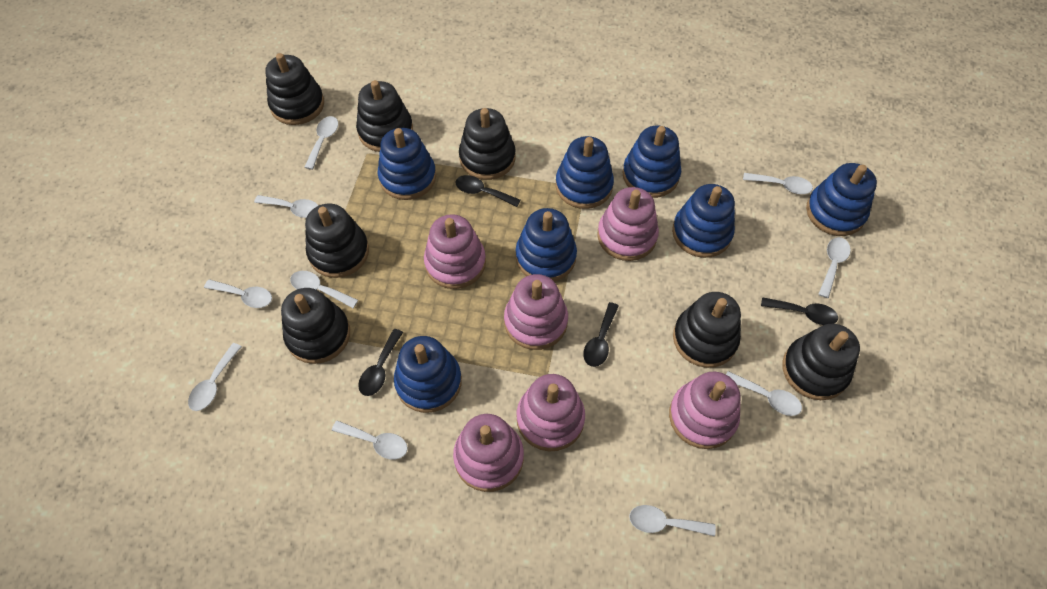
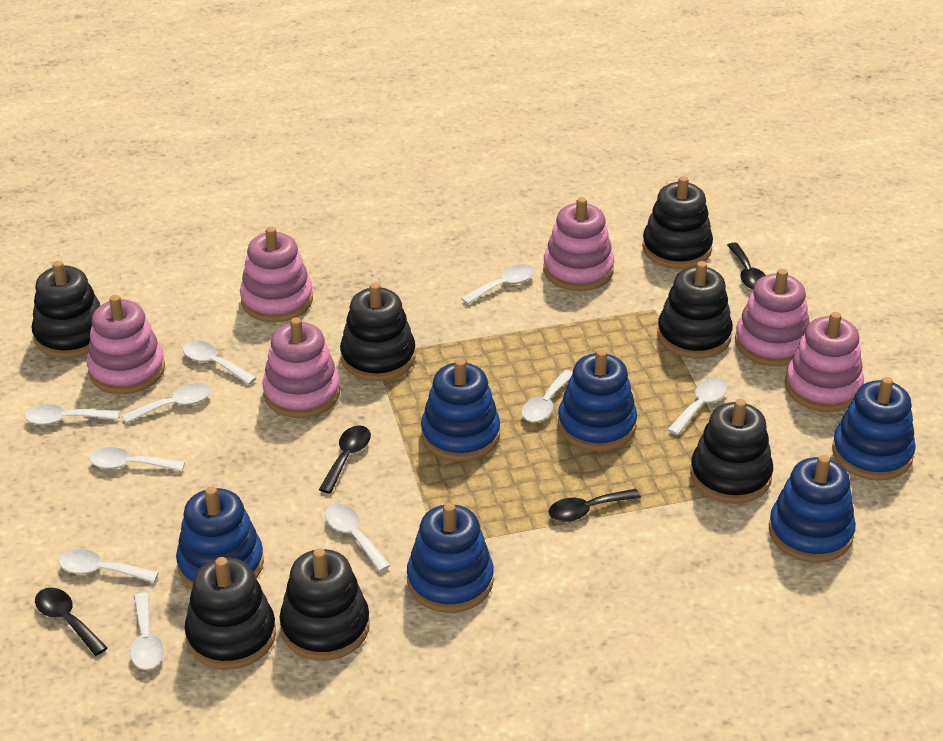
blue stacking toy: 7 -> 6

